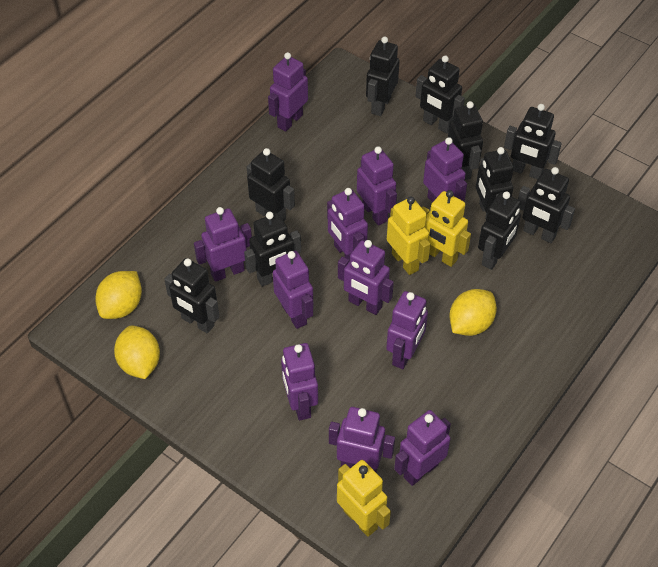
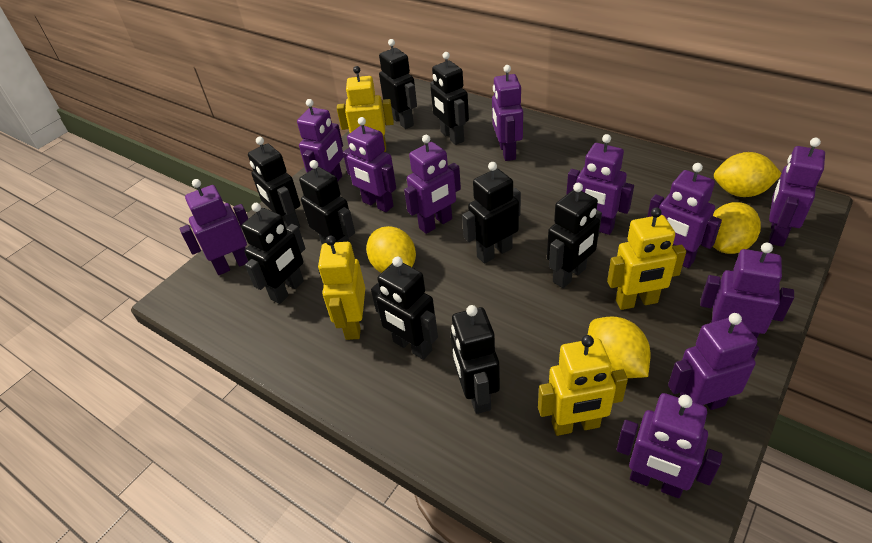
black robot: 10 -> 9
yellow lemon: 3 -> 4
yellow robot: 3 -> 4

